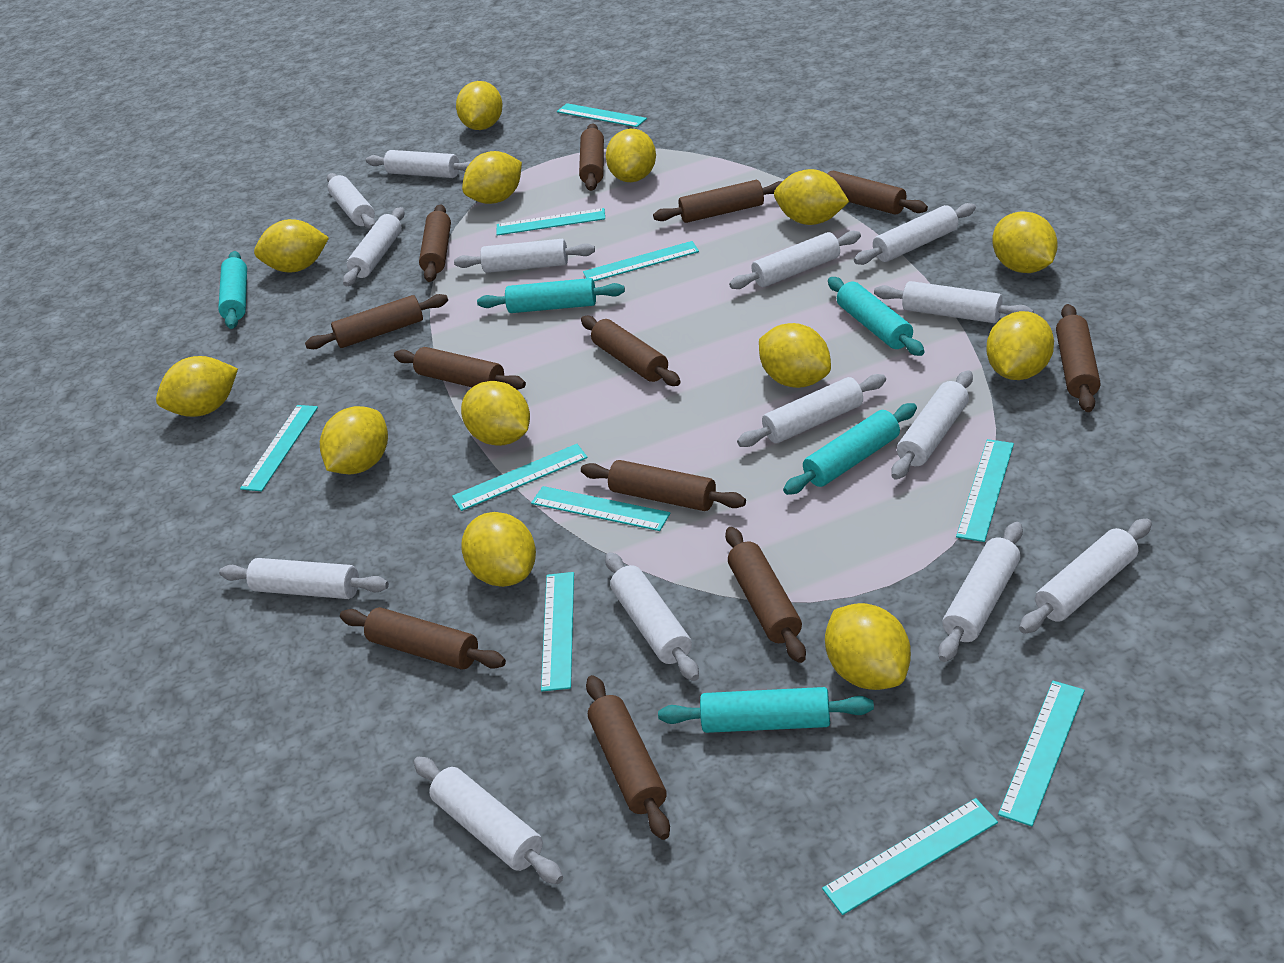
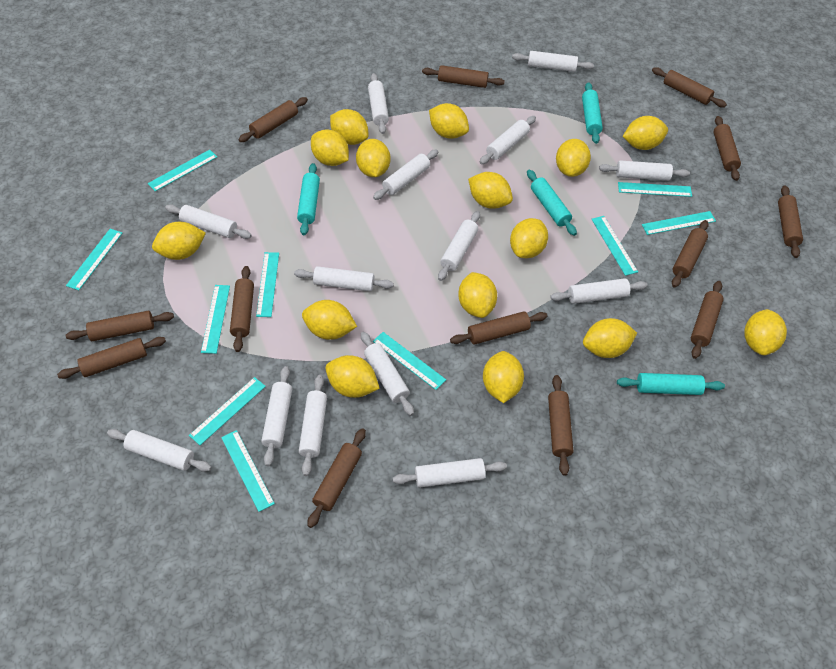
brown rolling pin: 12 -> 13
turquoise rolling pin: 5 -> 4
yellow lemon: 13 -> 15

